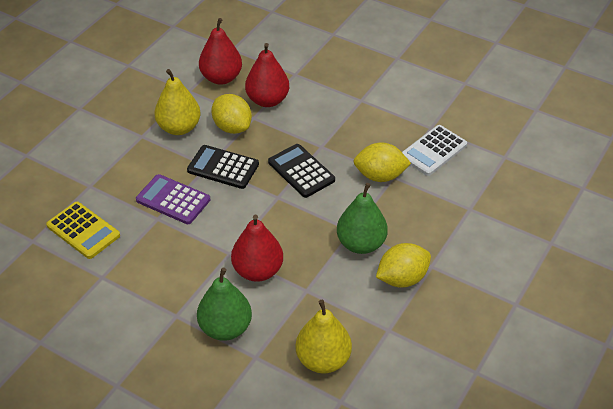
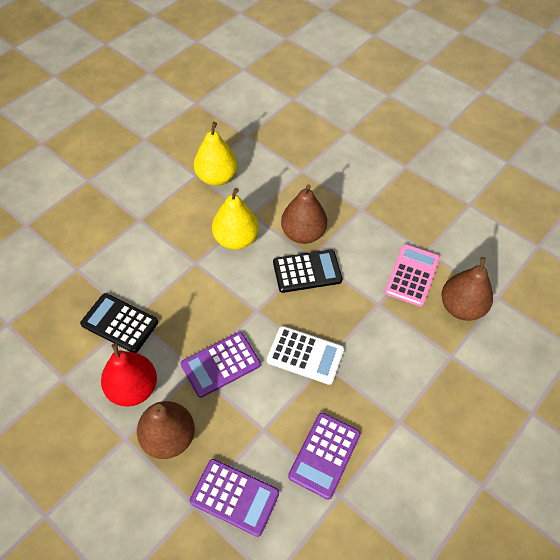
brown pear: 0 -> 3
green pear: 2 -> 0
pink calculator: 0 -> 1
purple calculator: 1 -> 3
red pear: 3 -> 1
yellow calculator: 1 -> 0
yellow lemon: 3 -> 0

